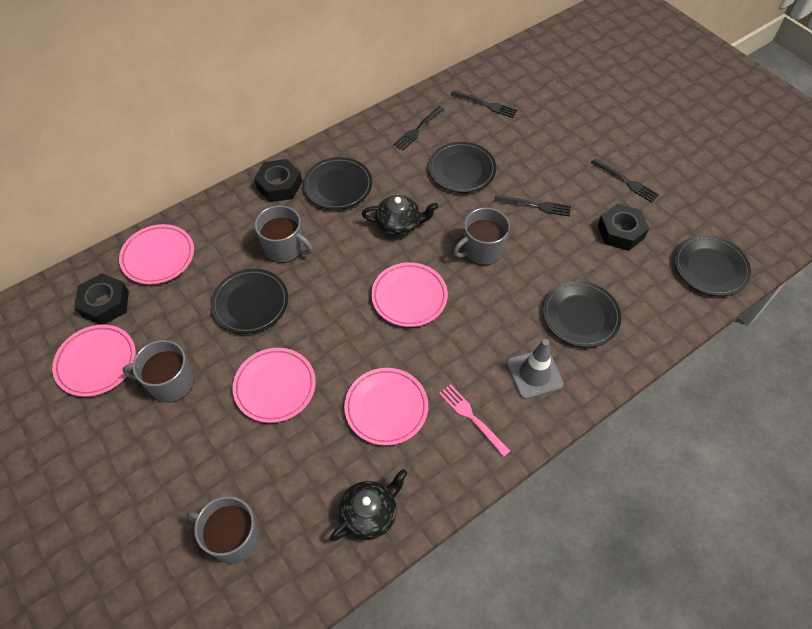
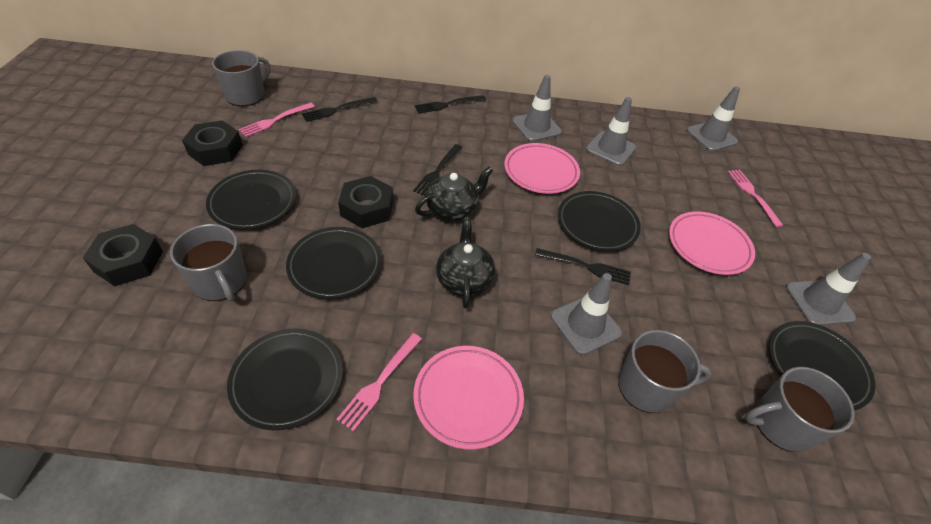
grey traffic cone: 1 -> 5
pink fork: 1 -> 3
pink plate: 5 -> 3

